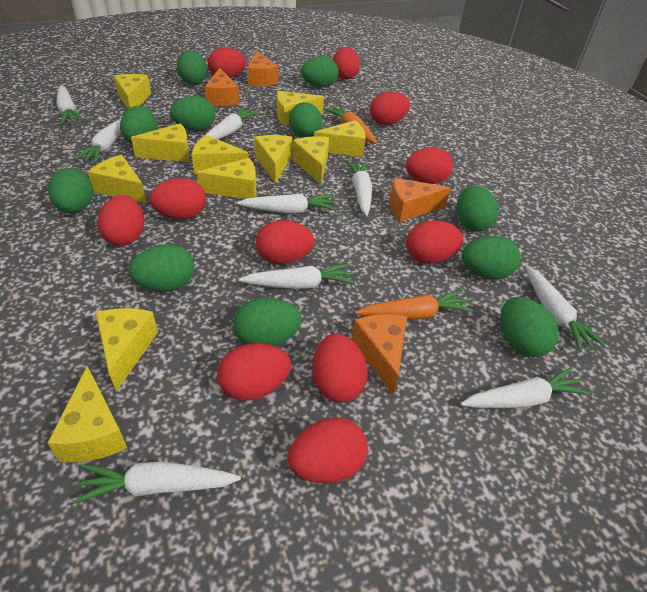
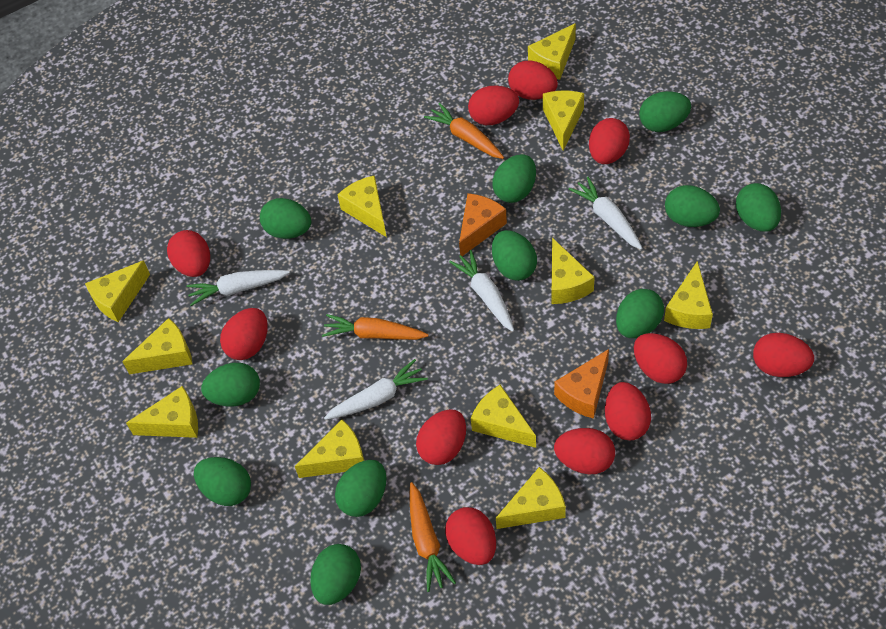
orange carrot: 2 -> 3
orange cheese: 4 -> 2
white carrot: 9 -> 4

